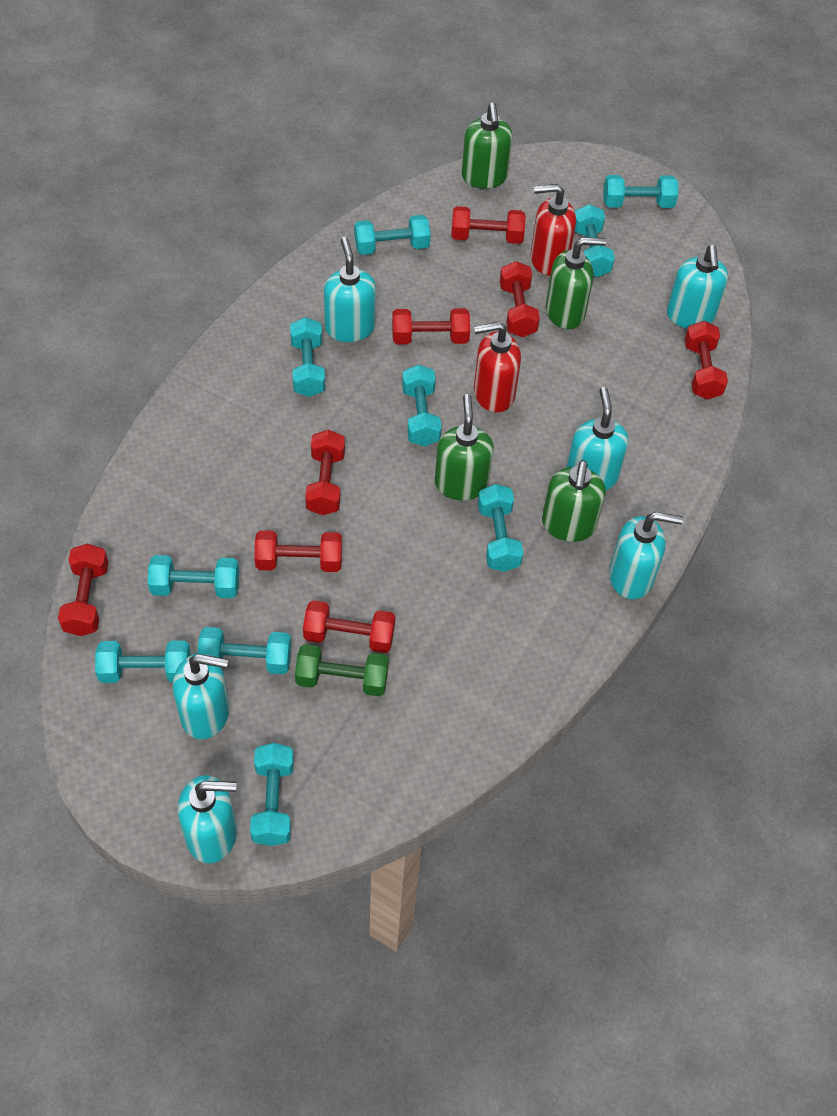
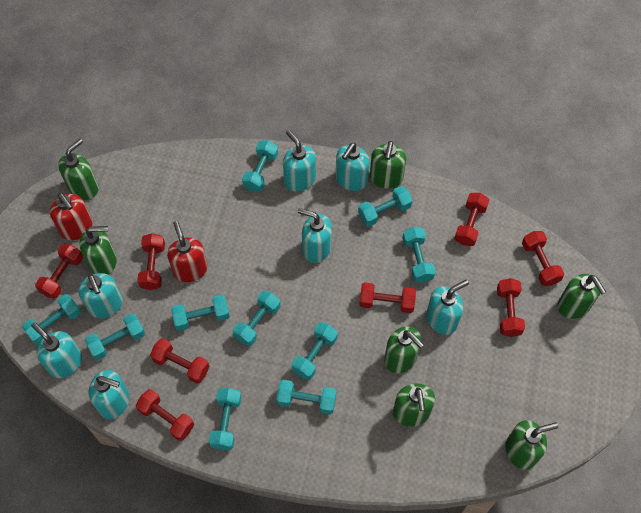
green dumbbell: 1 -> 0
green soap dispenser: 4 -> 7
turquoise soap dispenser: 6 -> 7

